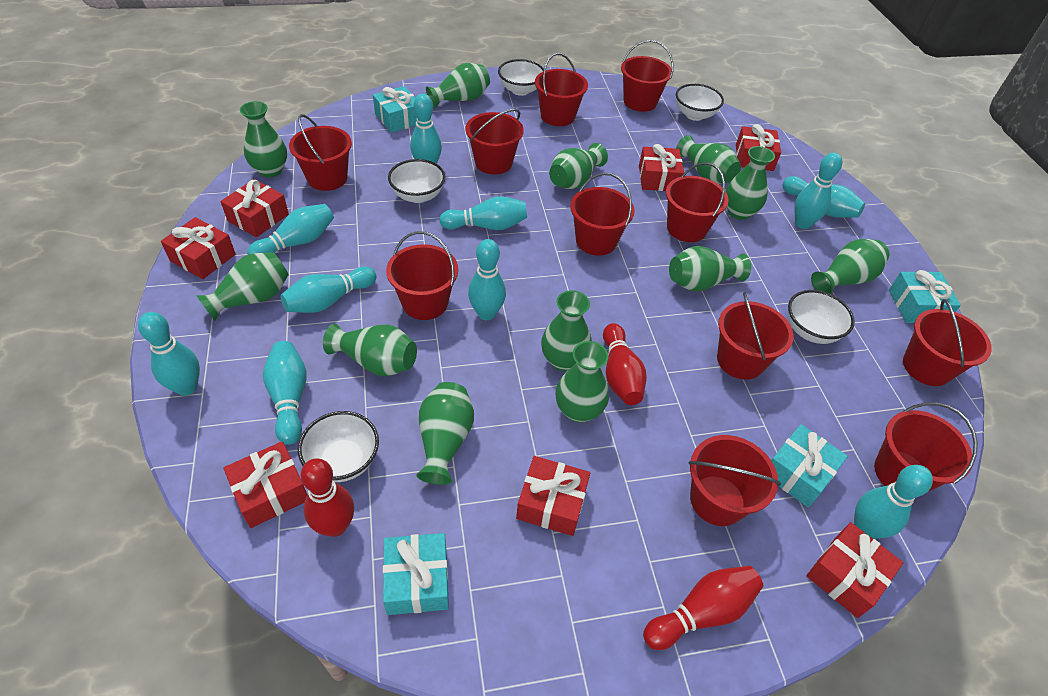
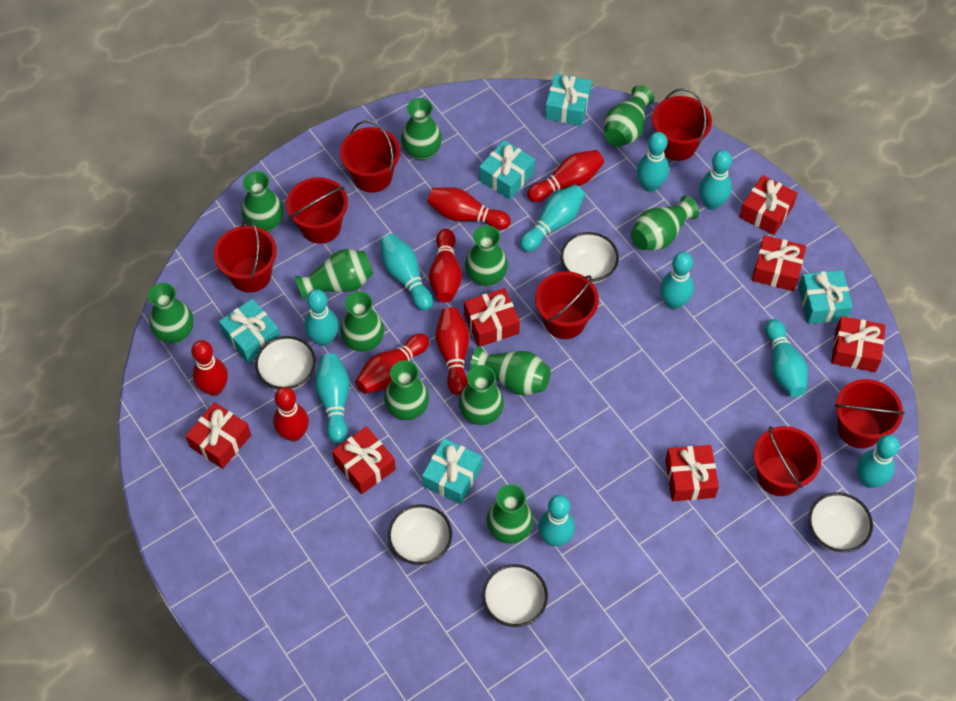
red bowling pin: 3 -> 7
red bucket: 11 -> 7
turquoise gift: 4 -> 5

